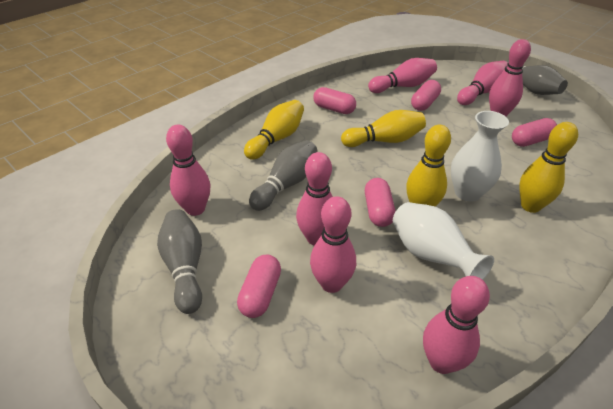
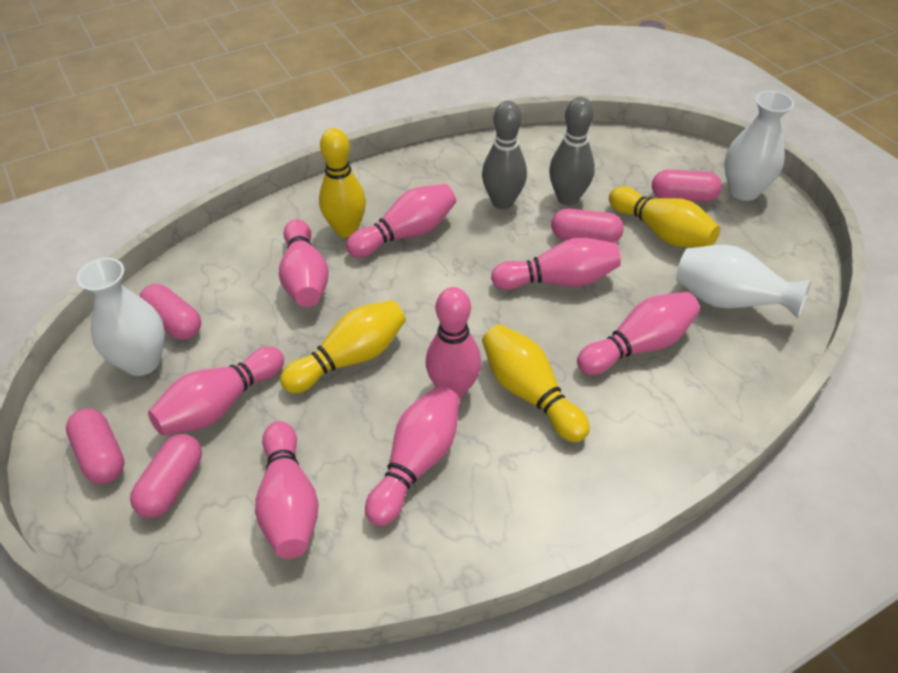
grey bowling pin: 3 -> 2
pink bowling pin: 7 -> 8
white vase: 2 -> 3

